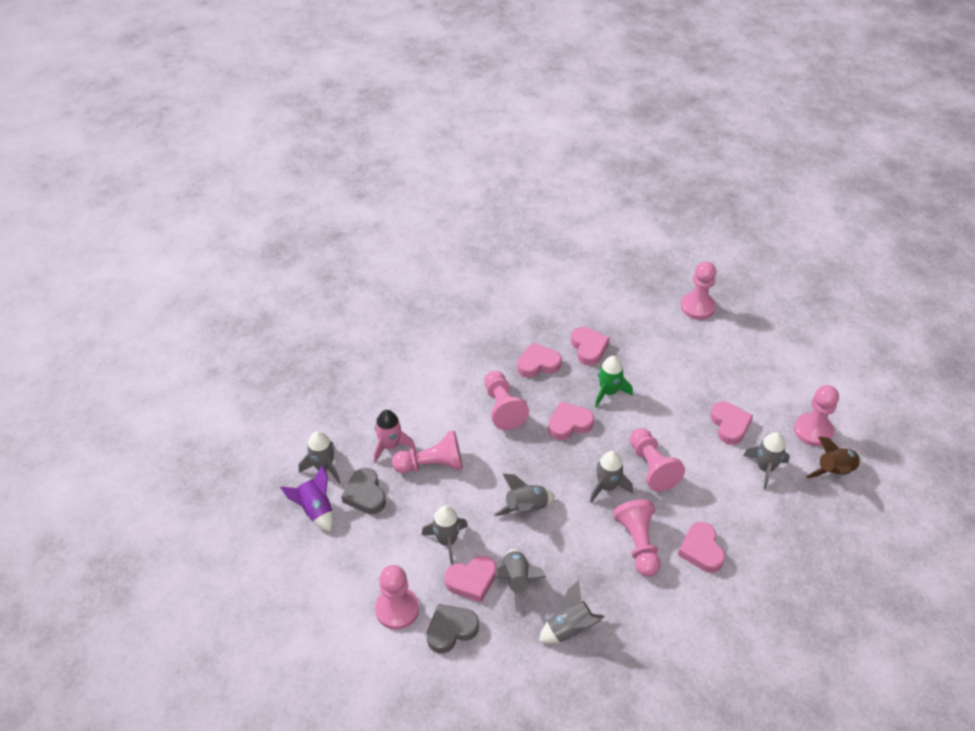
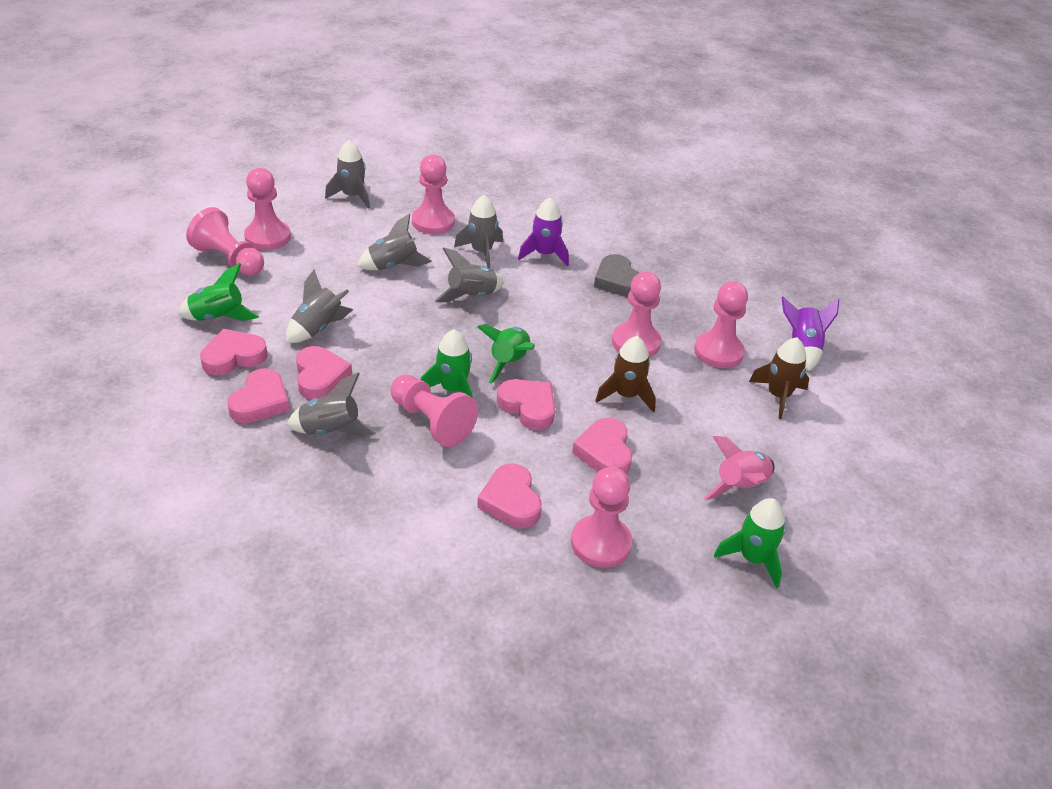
brown rocket: 1 -> 2
green rocket: 1 -> 4
grey heart: 2 -> 1
grey rocket: 7 -> 6
purple rocket: 1 -> 2

